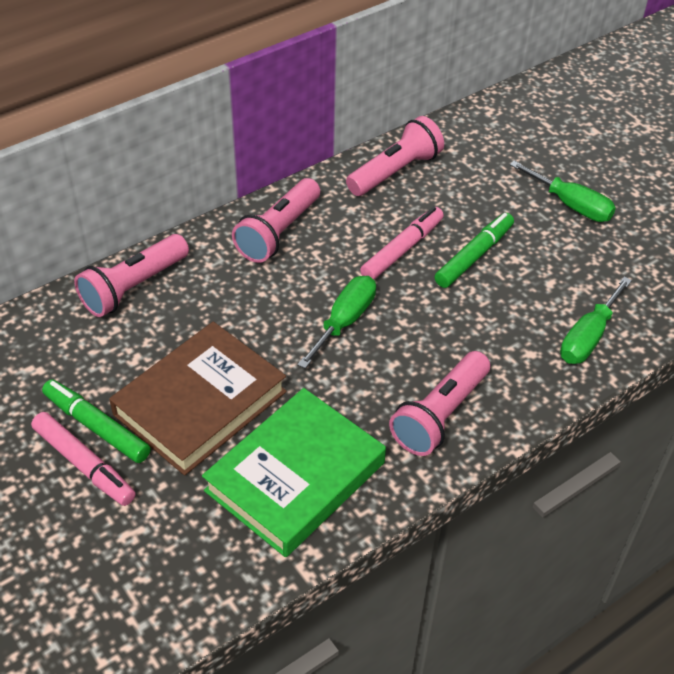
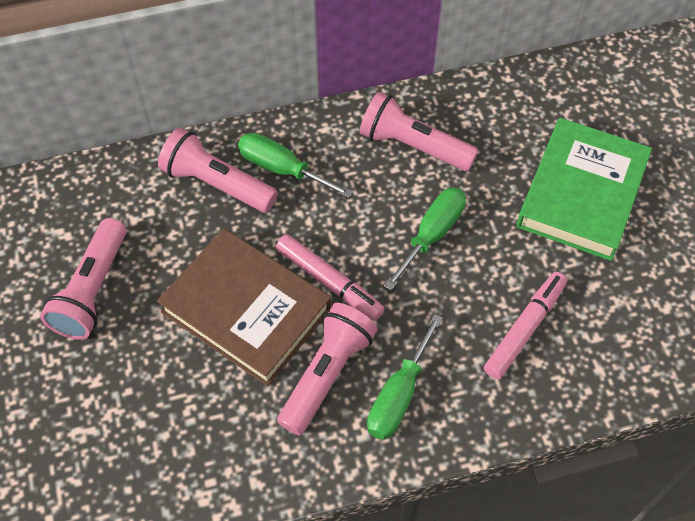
green marker: 2 -> 0

